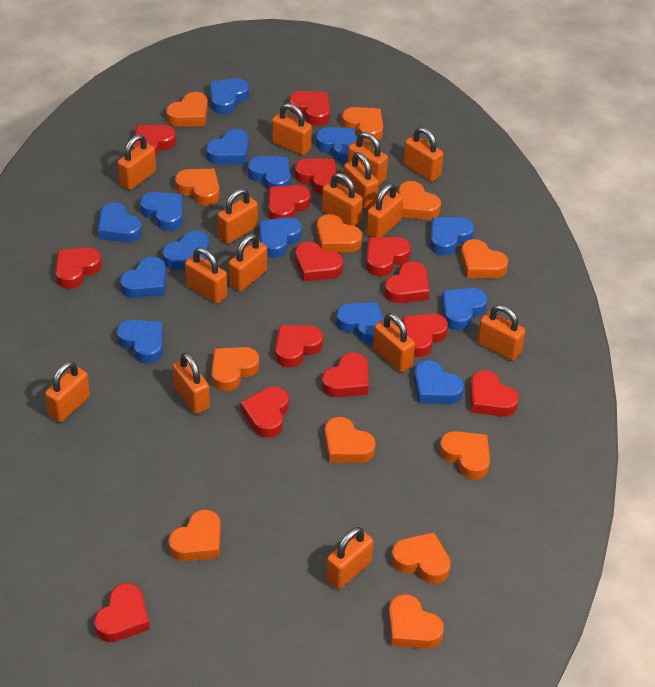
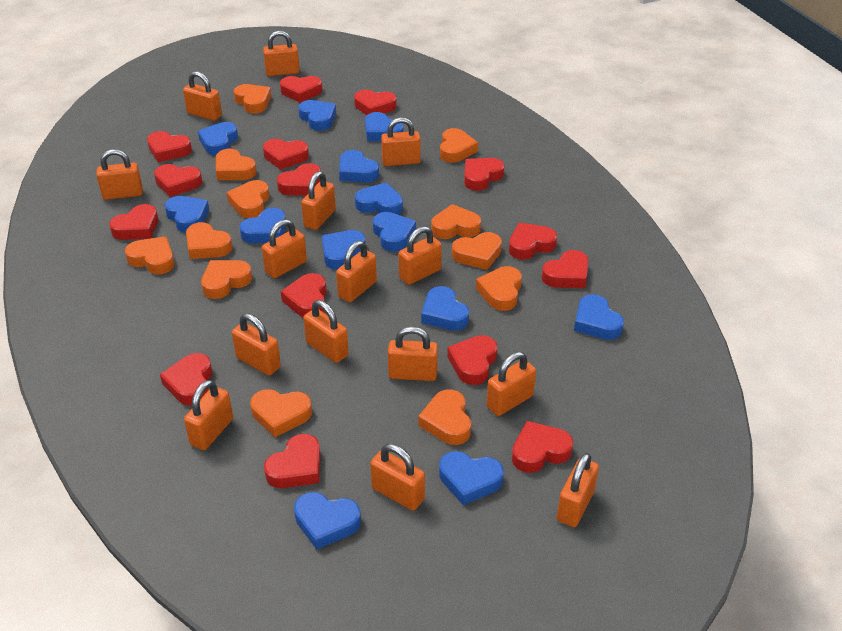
blue heart: 14 -> 13
red heart: 14 -> 15

